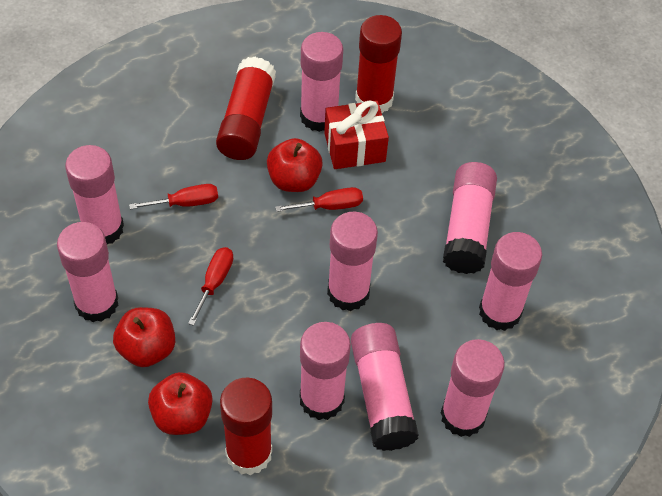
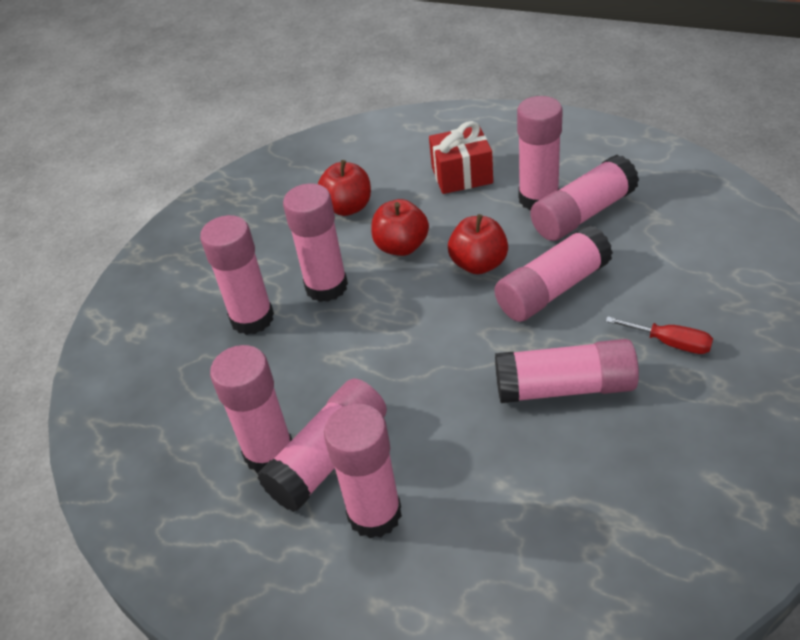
red glue stick: 3 -> 0
red screwdriver: 3 -> 1

